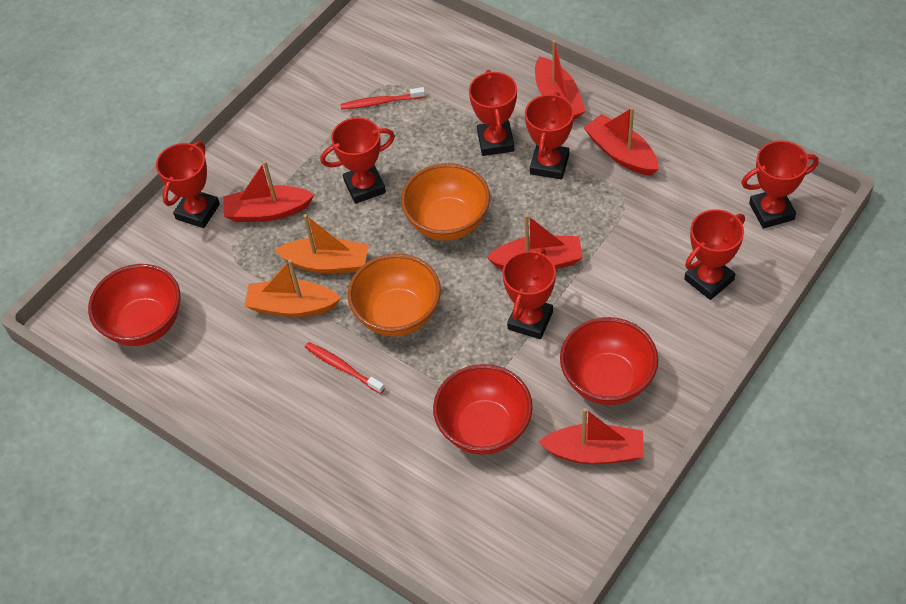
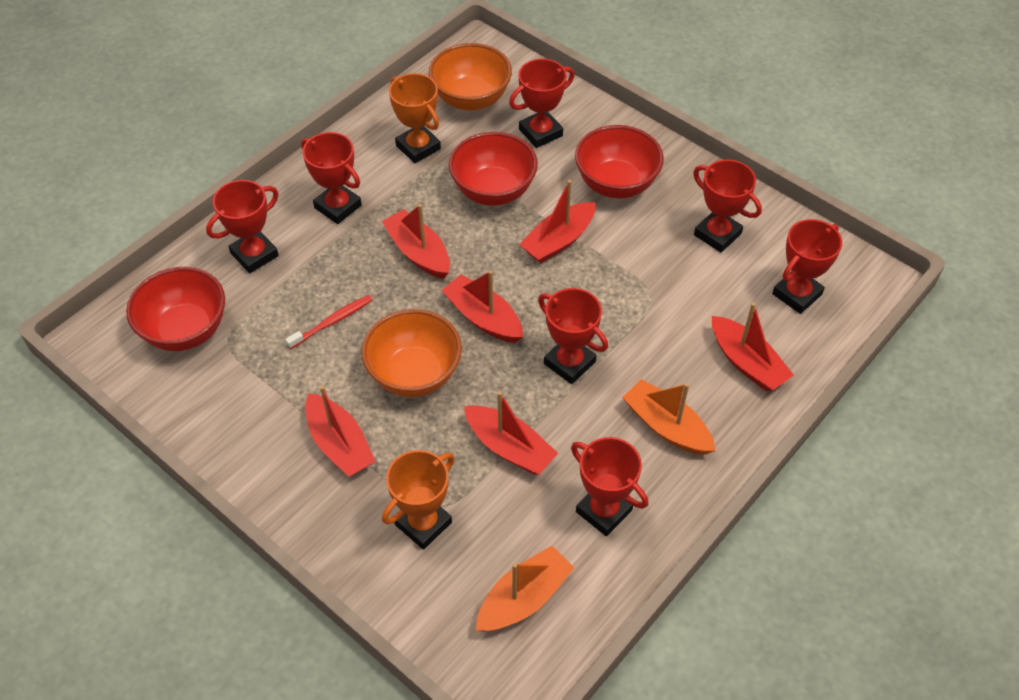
orange trophy: 0 -> 2
red boat: 5 -> 6
red toothbrush: 2 -> 1

